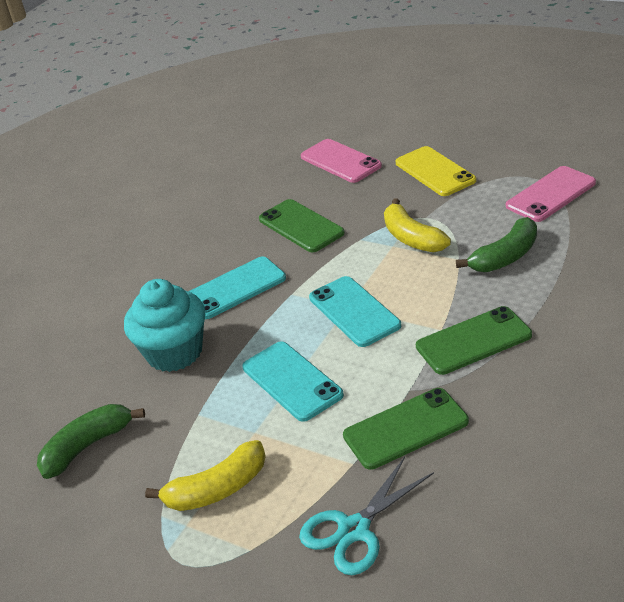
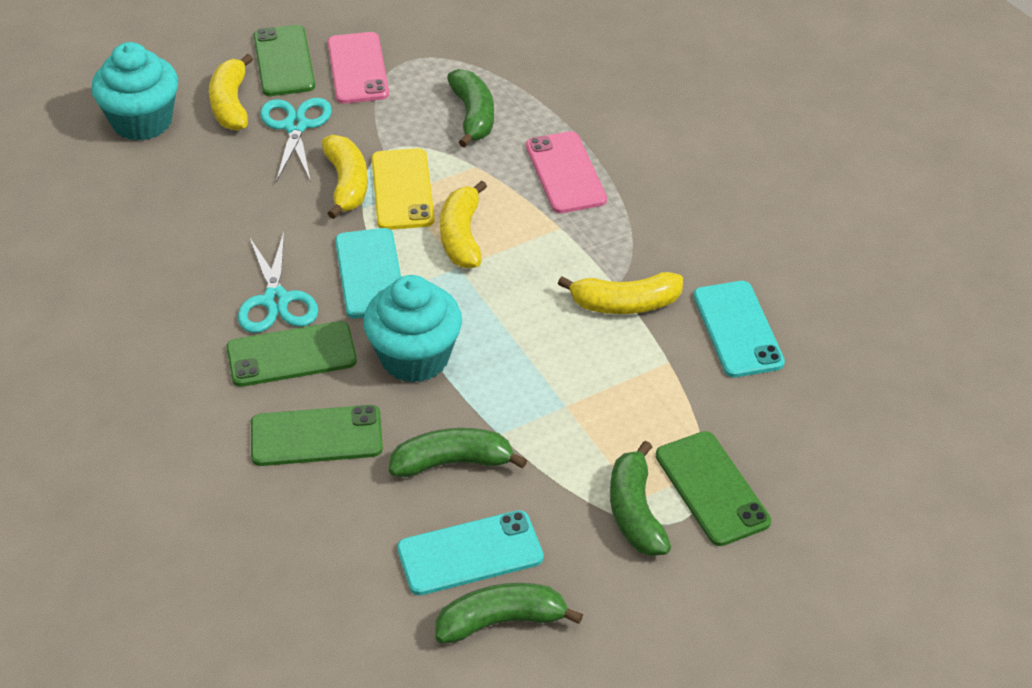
green banana: 2 -> 4
green phone: 3 -> 4
turquoise cupcake: 1 -> 2
turquoise scissors: 1 -> 2
yellow banana: 2 -> 4

